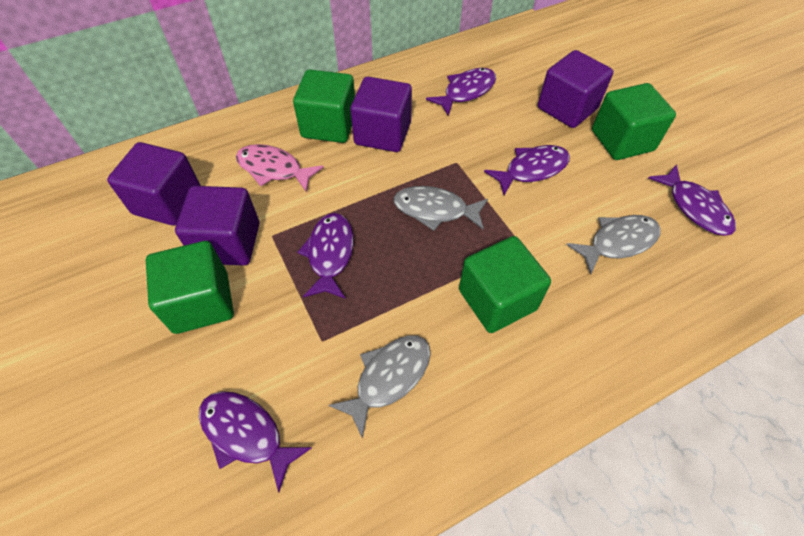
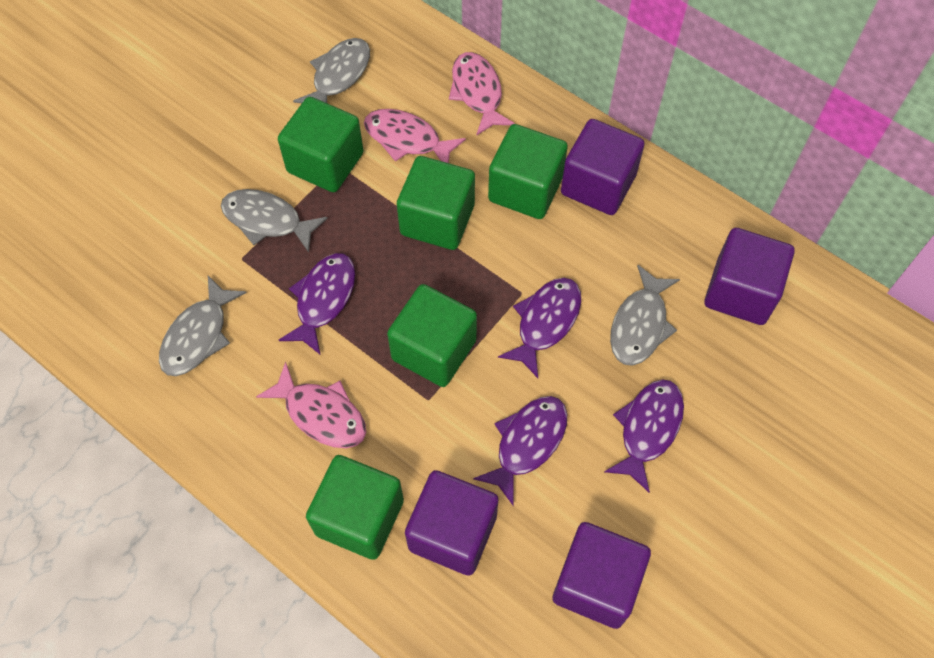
green cube: 4 -> 5
grey fish: 3 -> 4
pink fish: 1 -> 3
purple fish: 5 -> 4

